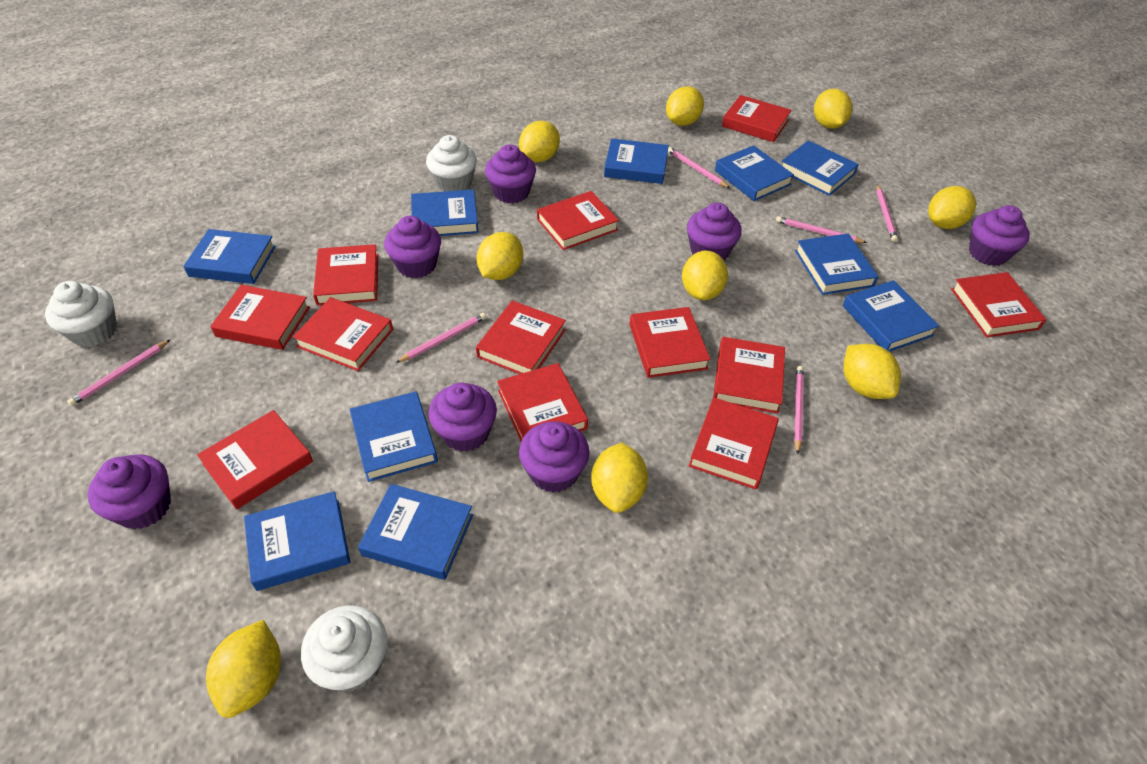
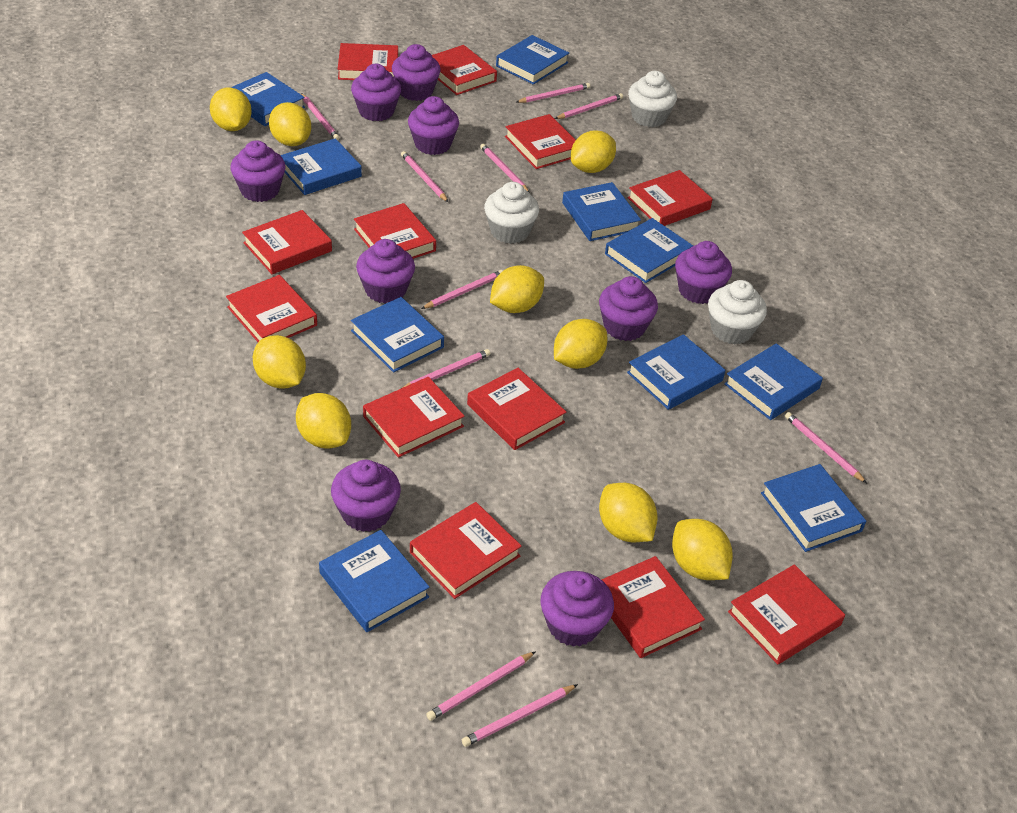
pink pencil: 6 -> 10
purple cupcake: 7 -> 9

